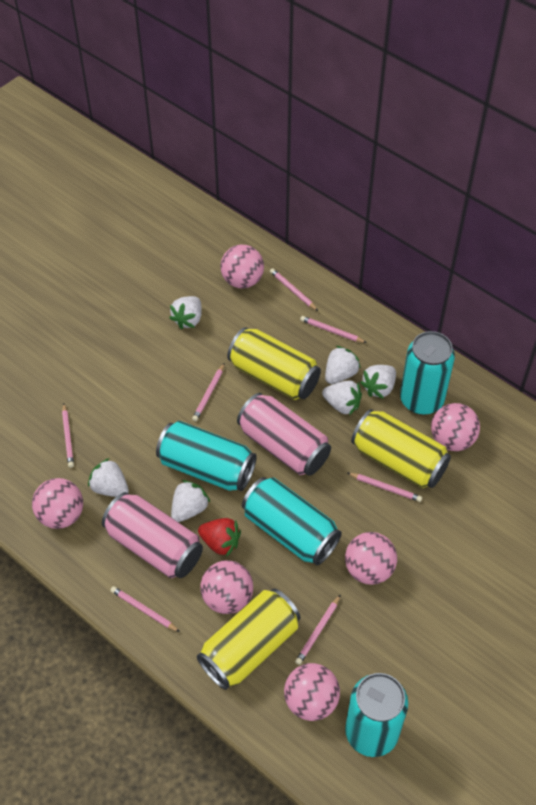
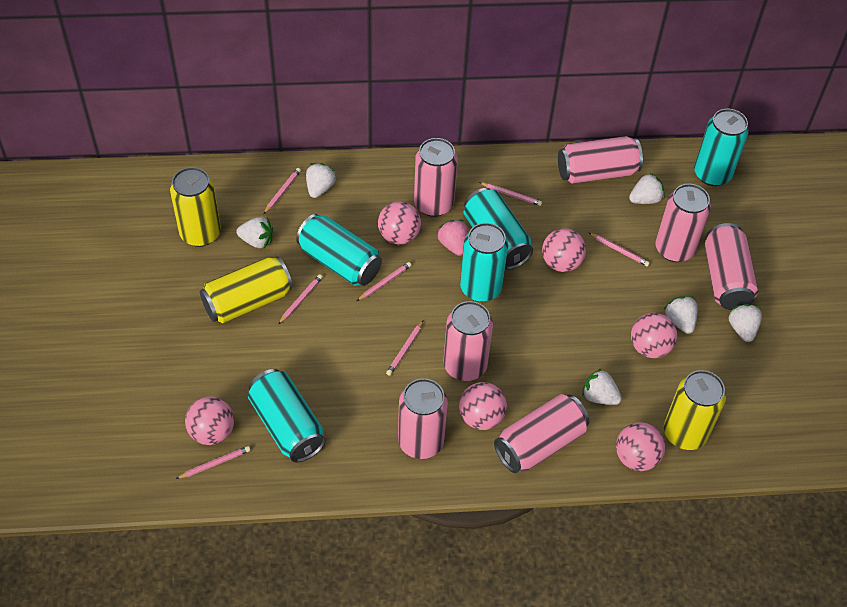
pink can: 2 -> 7
pink strawberry: 0 -> 1
red strawberry: 1 -> 0
turquoise can: 4 -> 5

